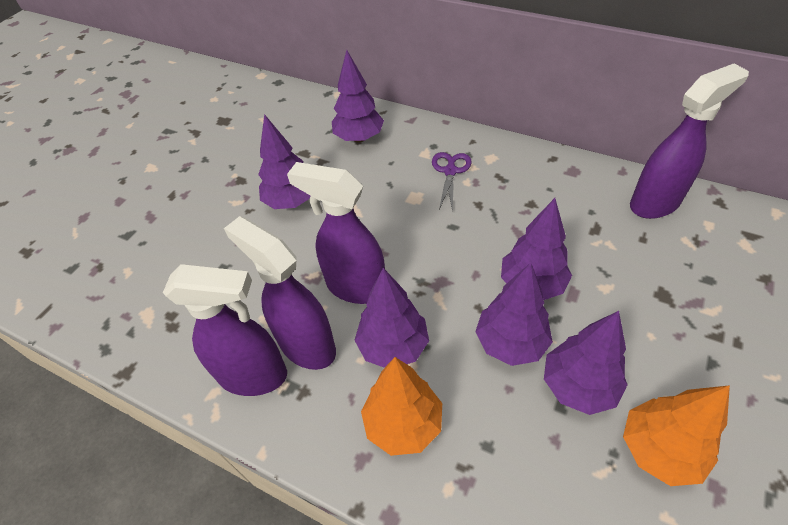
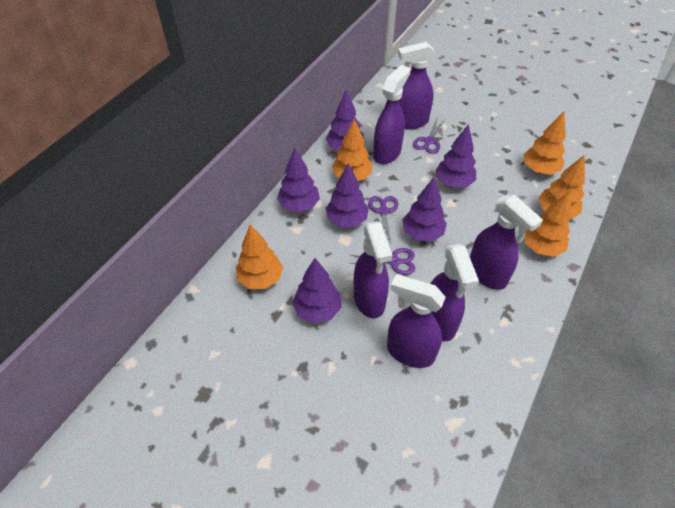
orange tree: 2 -> 5
purple scissors: 1 -> 3
purple spray bottle: 4 -> 6

